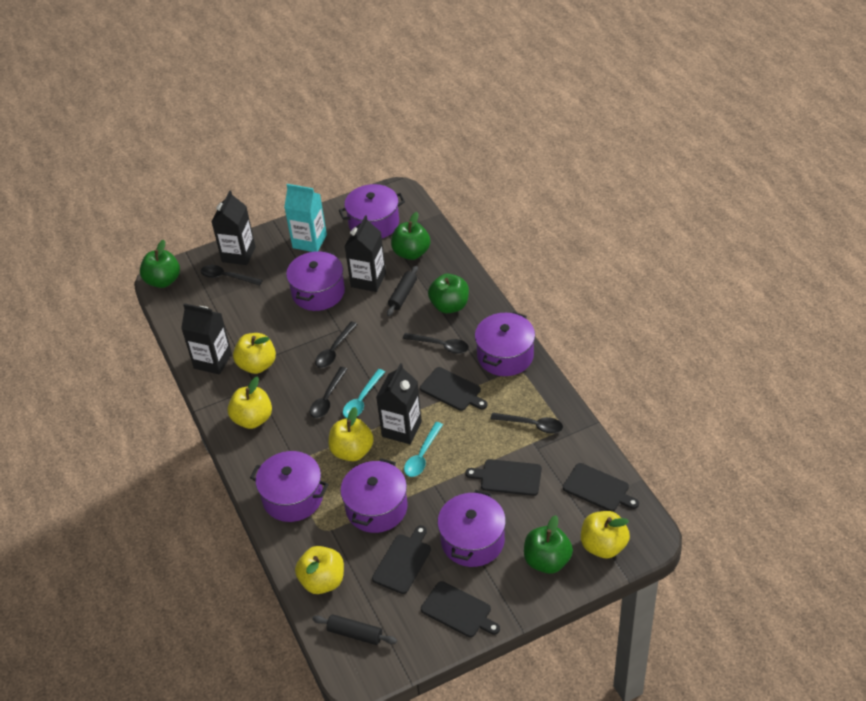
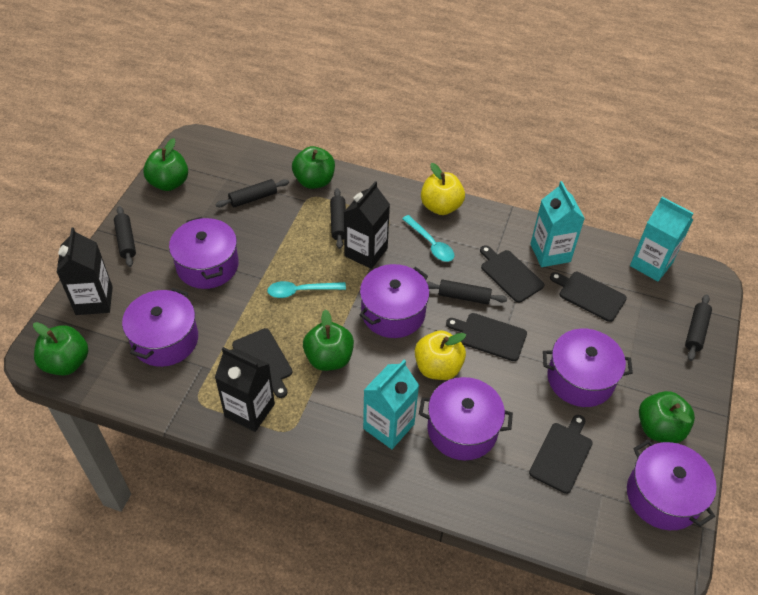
black carton: 4 -> 3
black rolling pin: 2 -> 5
black spoon: 5 -> 0
green apple: 4 -> 5
turquoise carton: 1 -> 3
yellow apple: 5 -> 2

